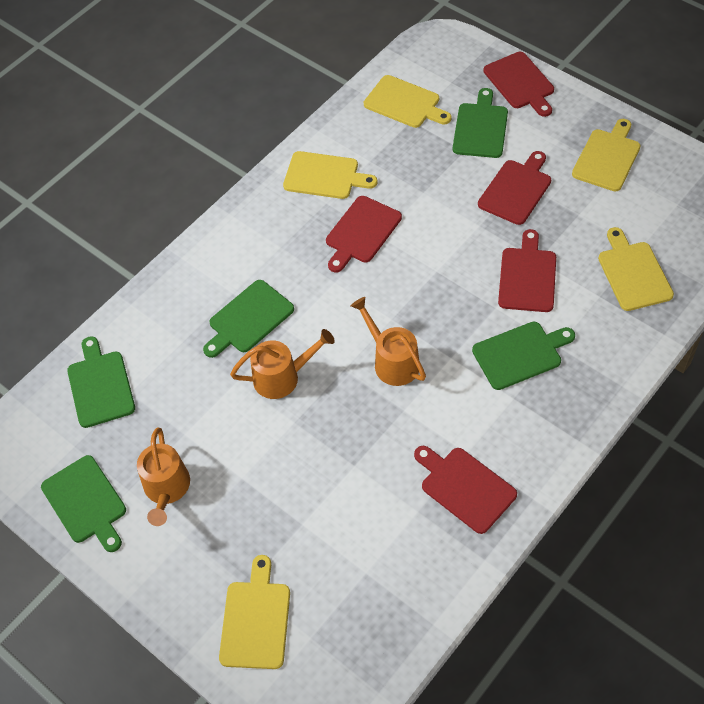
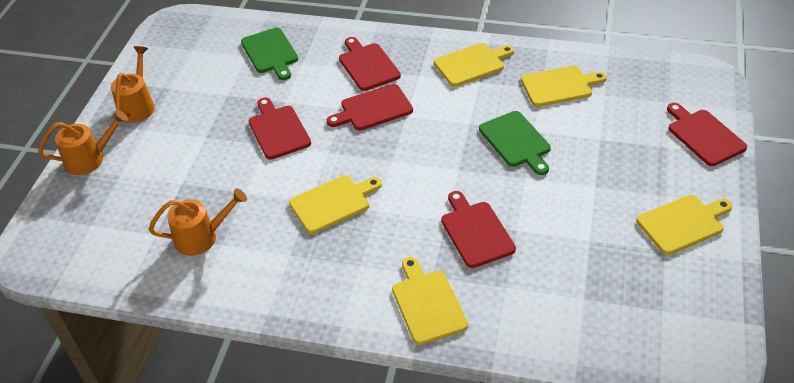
green cutting board: 5 -> 2

